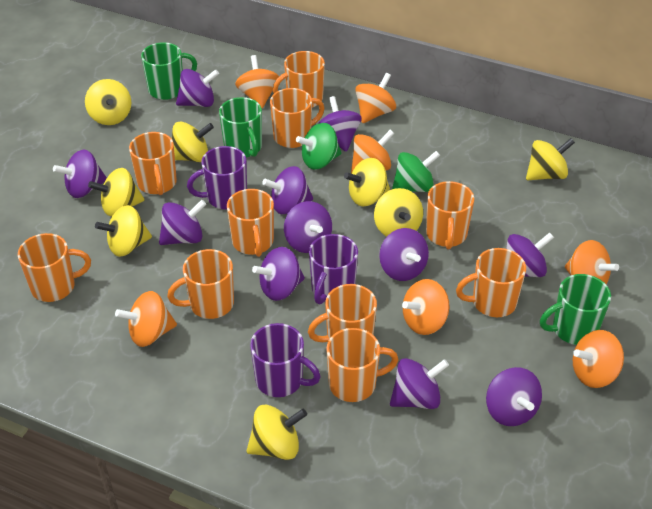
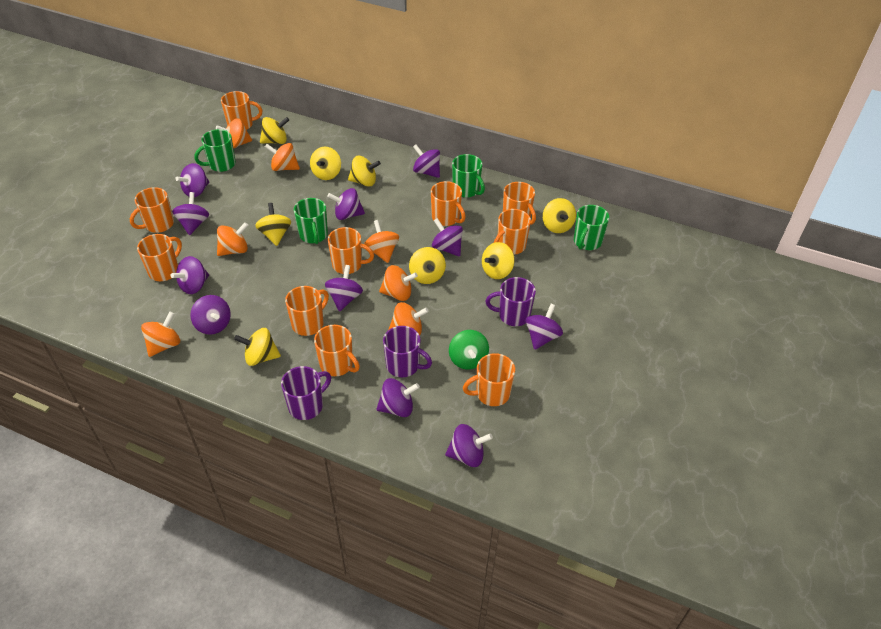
green mug: 3 -> 4
green spinning top: 2 -> 1

